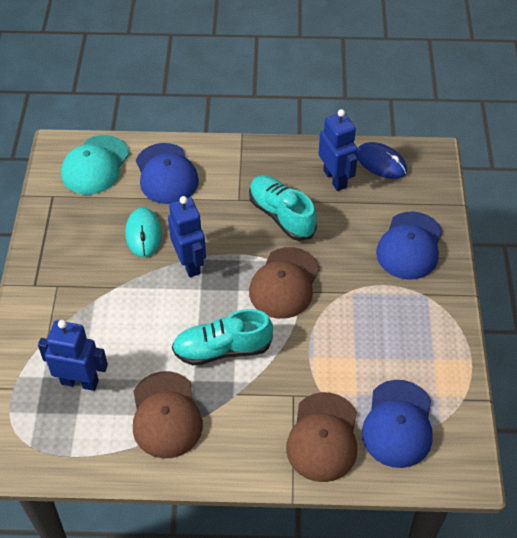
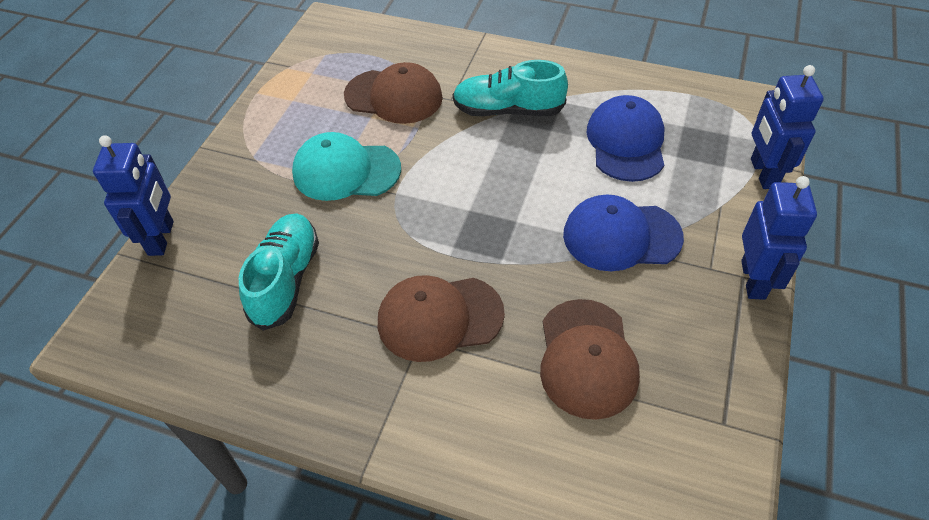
blue cap: 3 -> 2
blue mouse: 1 -> 0
turquoise mouse: 1 -> 0

